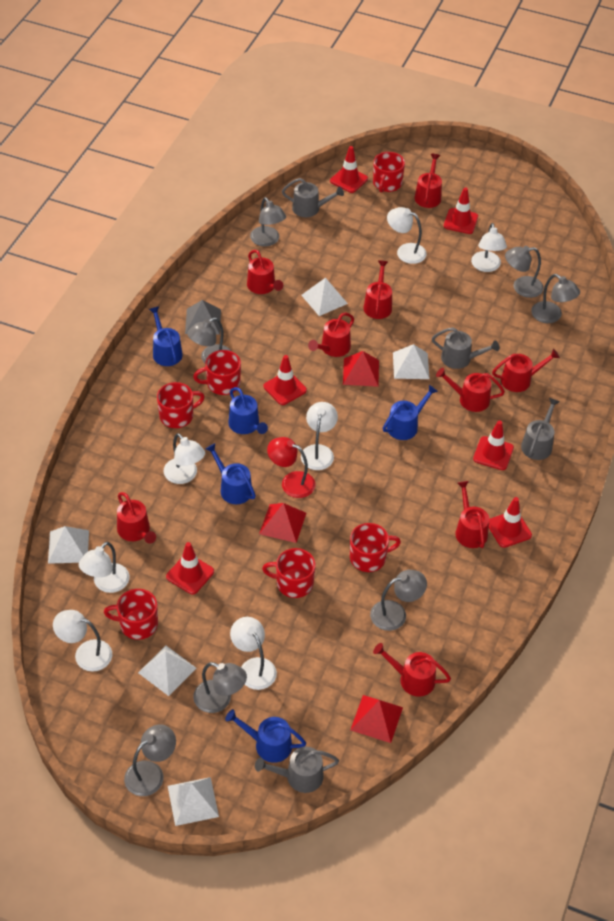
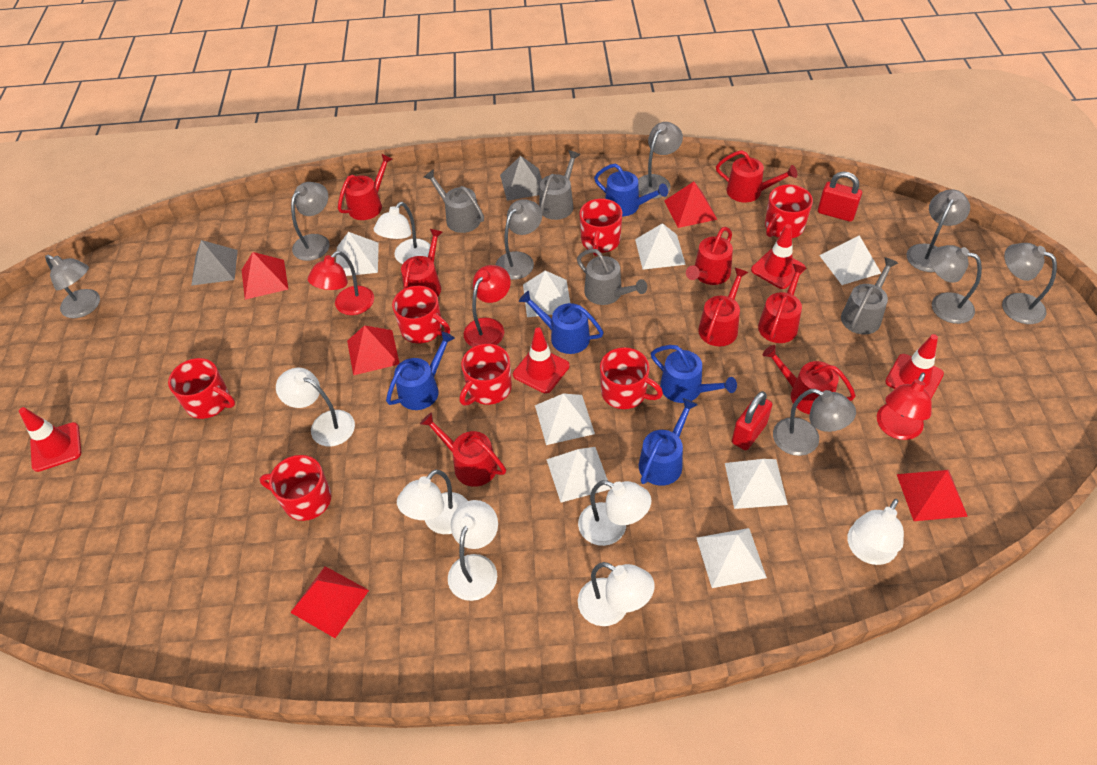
grey lamp: 7 -> 8
grey pyramid: 1 -> 2
red lamp: 1 -> 3
red mug: 6 -> 7
red padlock: 0 -> 2
red pyramid: 3 -> 5
red traffic cone: 6 -> 4
red watering can: 9 -> 8
white pyramid: 5 -> 8

